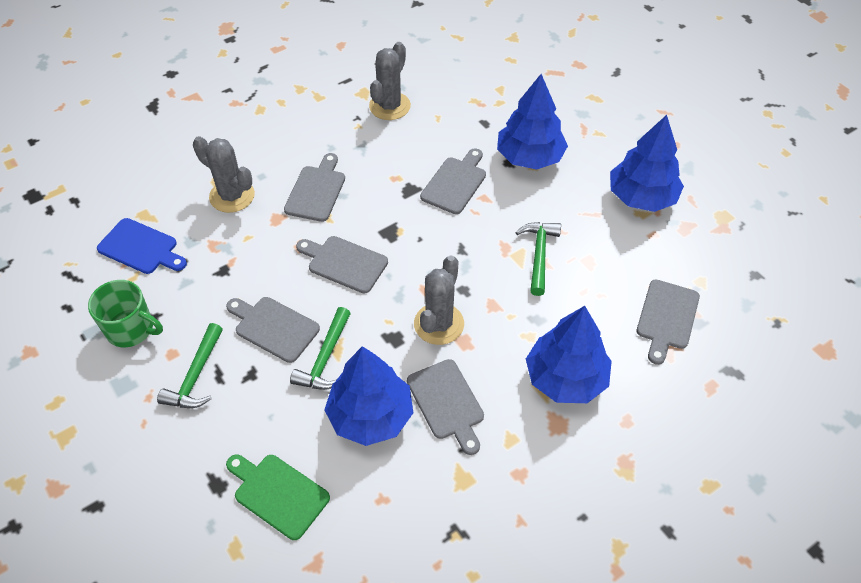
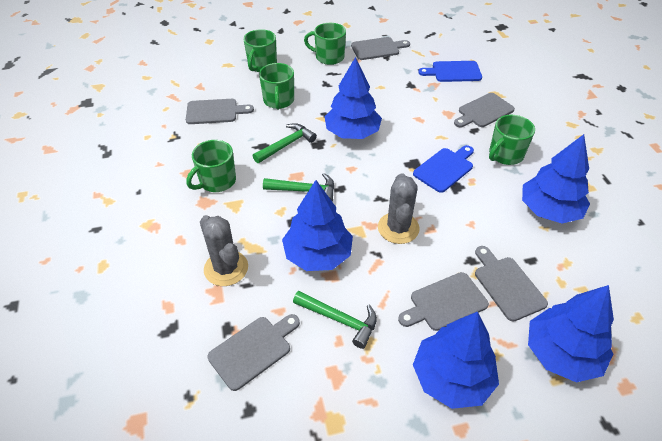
blue cutting board: 1 -> 2
blue tree: 4 -> 5
green cutting board: 1 -> 0
green mug: 1 -> 5
grey cactus: 3 -> 2

